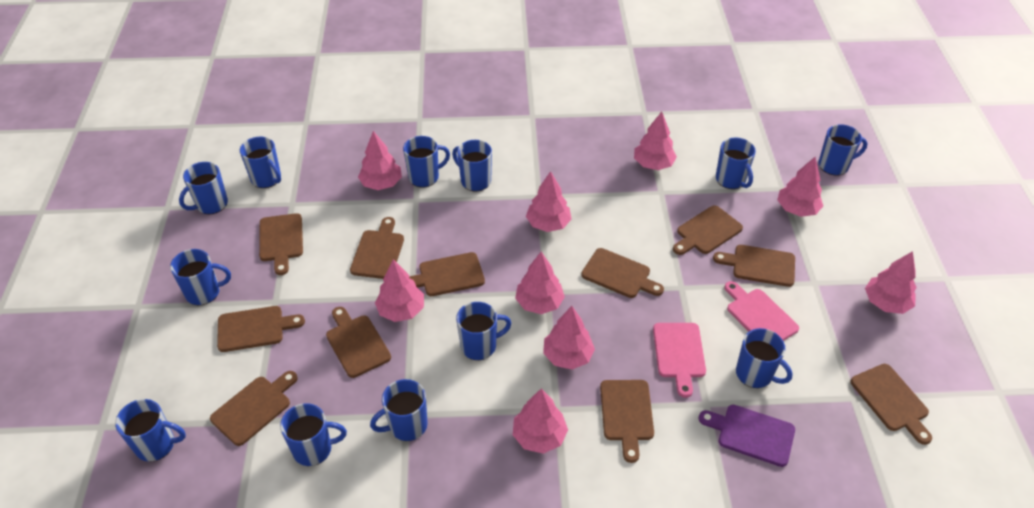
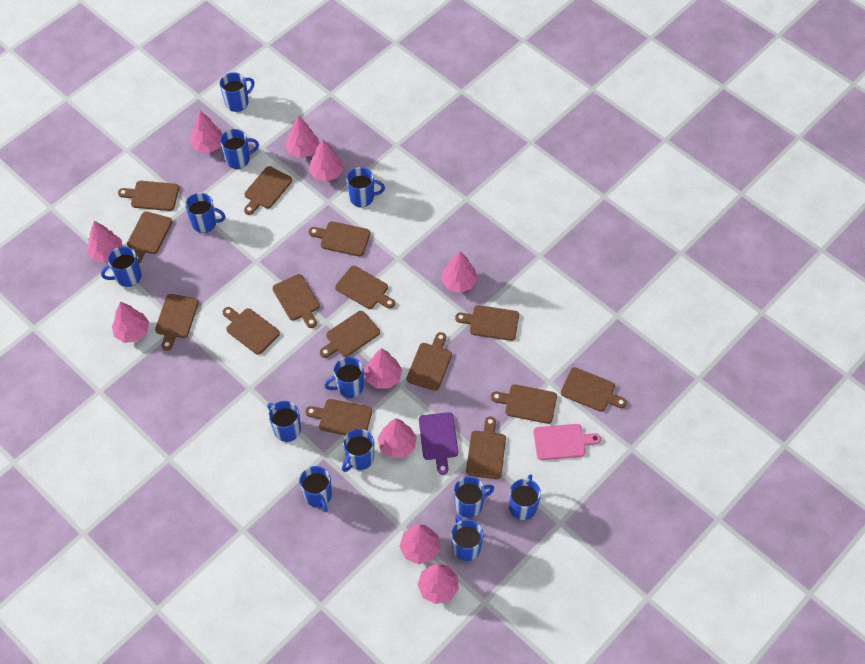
brown cutting board: 11 -> 15
pink cutting board: 2 -> 1
pink tree: 9 -> 10

